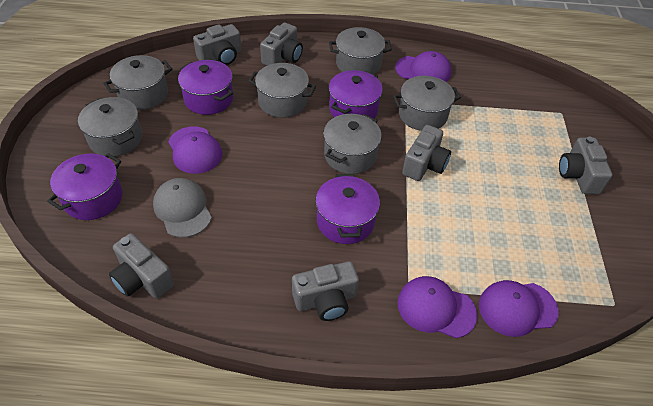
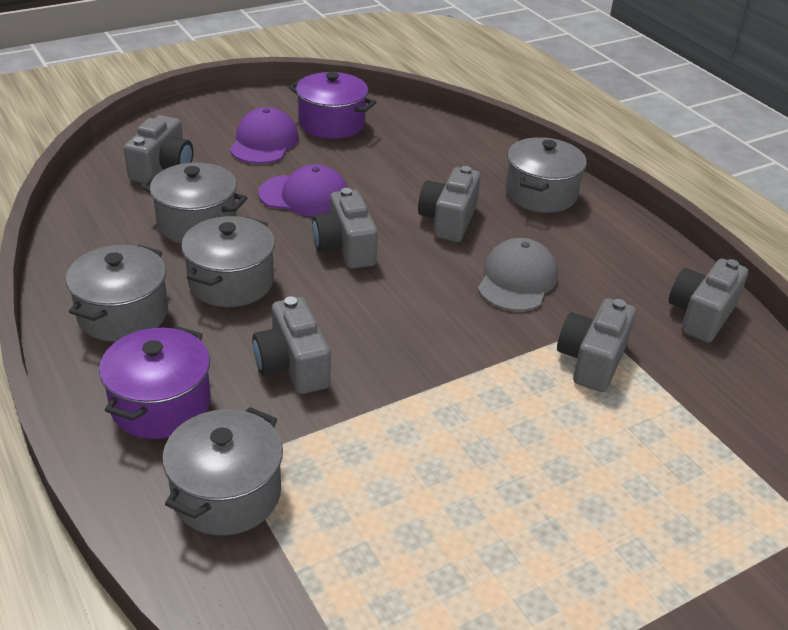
grey pot: 6 -> 5
purple cap: 4 -> 2
purple pot: 4 -> 2

